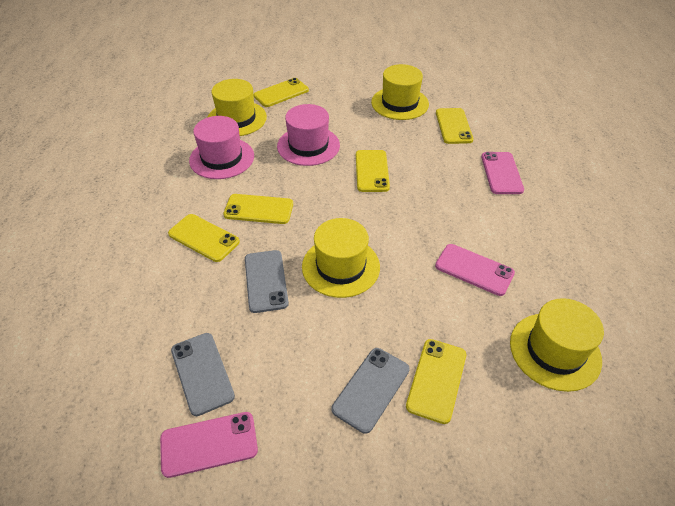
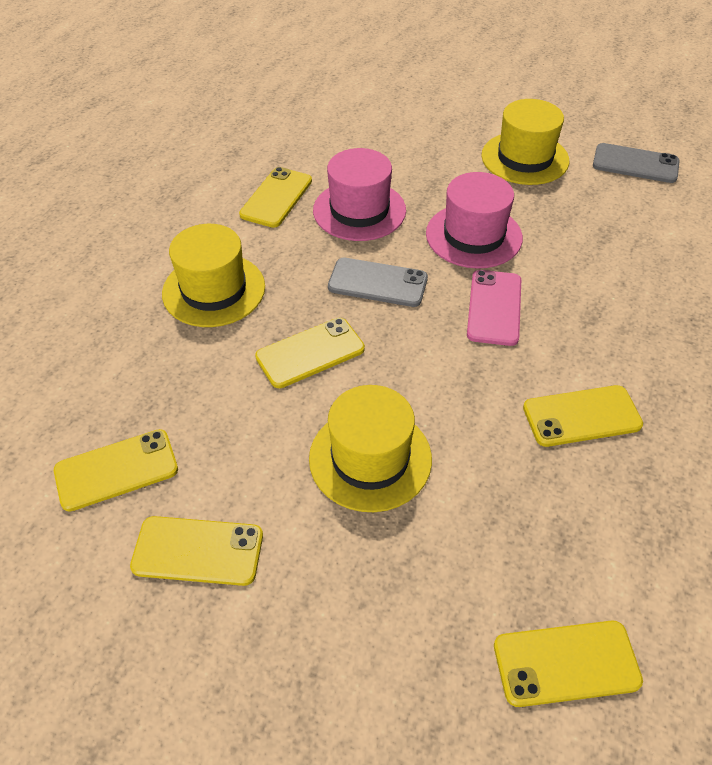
grey phone: 3 -> 2
pink phone: 3 -> 1
yellow hat: 4 -> 3

